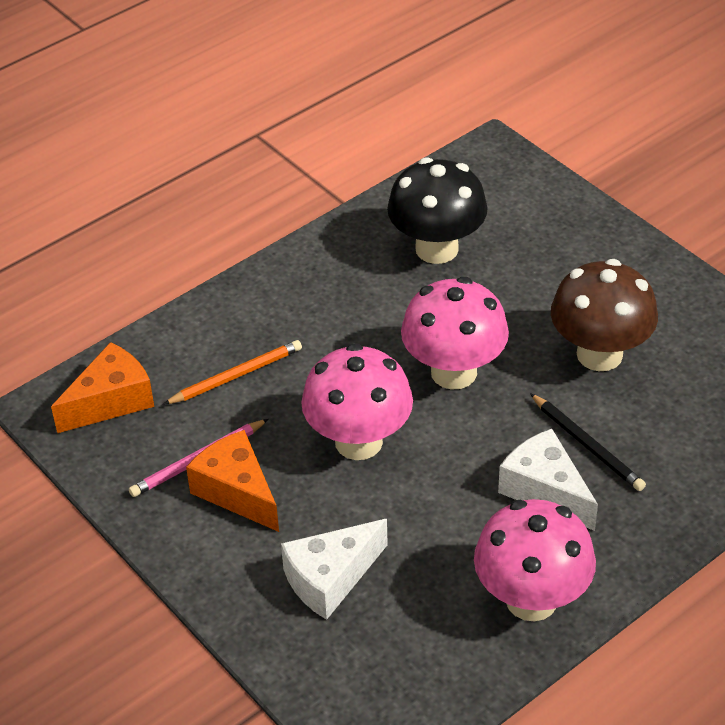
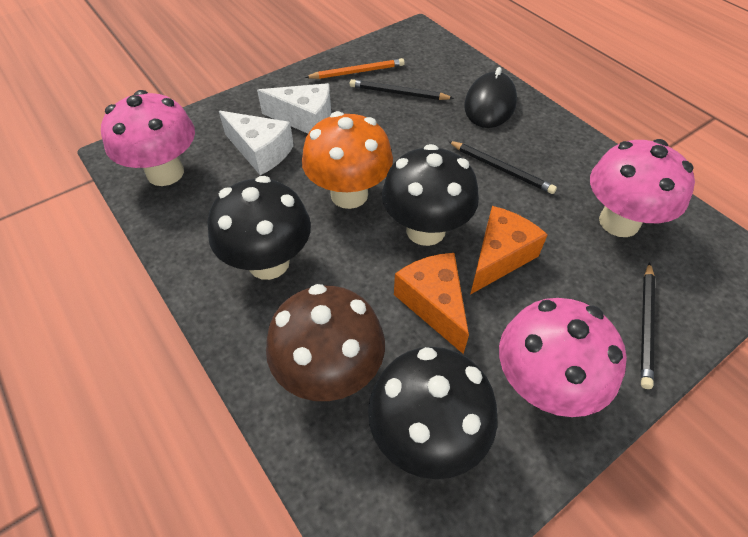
black mouse: 0 -> 1
black mushroom: 1 -> 3
black pencil: 1 -> 3
orange mushroom: 0 -> 1
pink pencil: 1 -> 0

